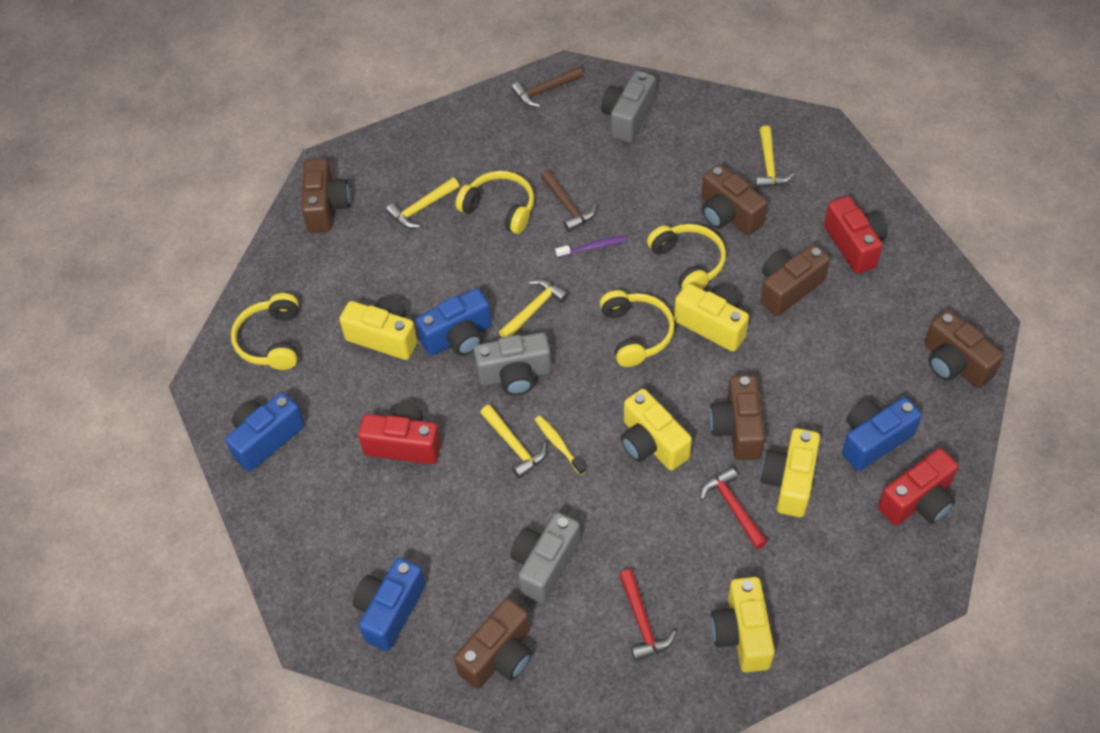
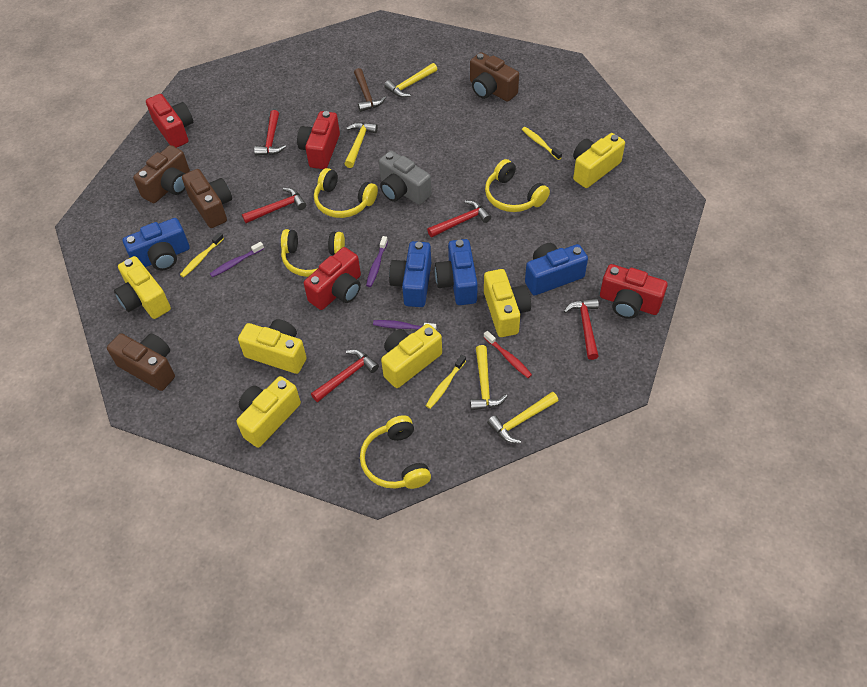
brown camera: 6 -> 4
brown hammer: 2 -> 1
grey camera: 3 -> 1
purple toothbrush: 1 -> 3
red camera: 3 -> 4
red hammer: 2 -> 5
red toothbrush: 0 -> 1
yellow camera: 5 -> 6
yellow toothbrush: 1 -> 3

